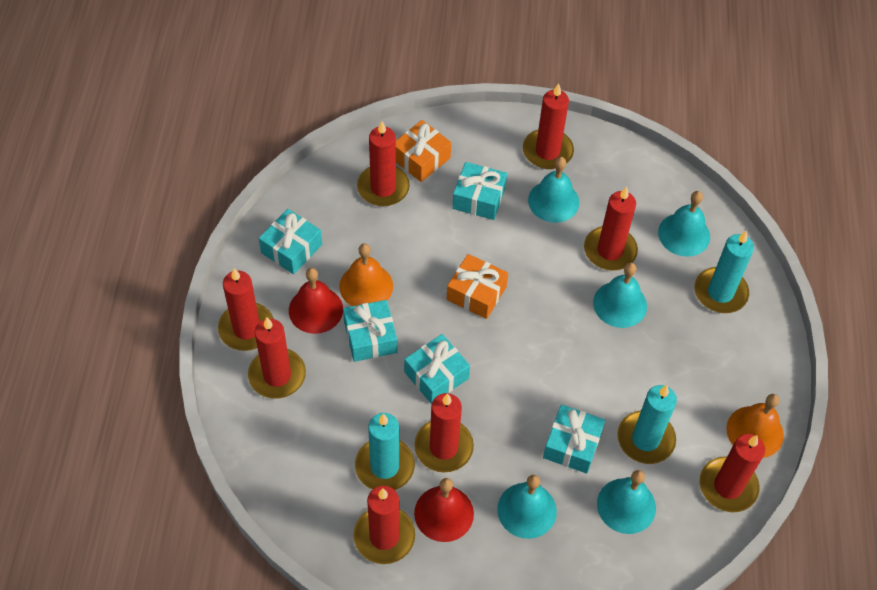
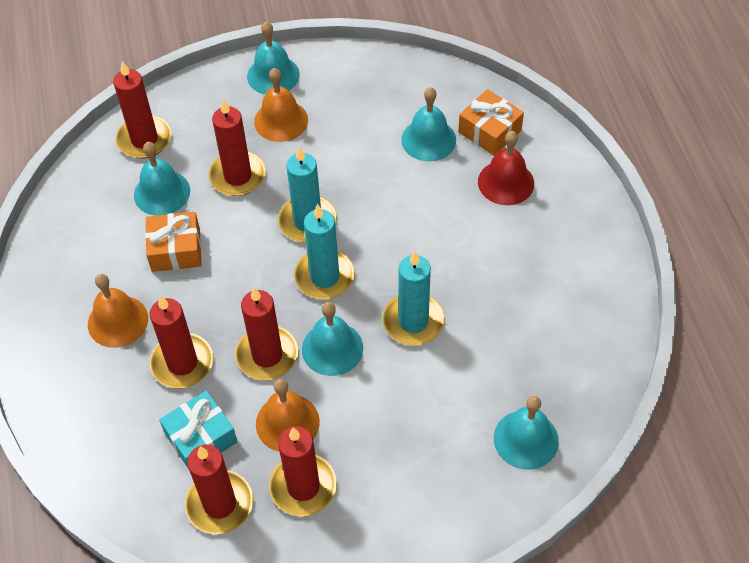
orange bell: 2 -> 3
red bell: 2 -> 1
red candle: 8 -> 6
turquoise gift: 5 -> 1

